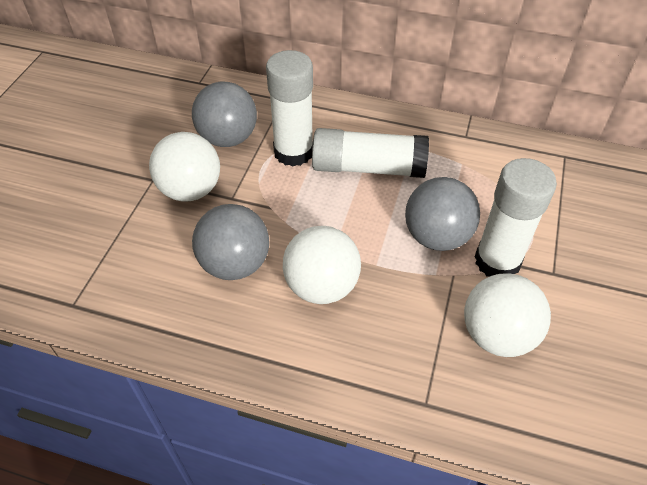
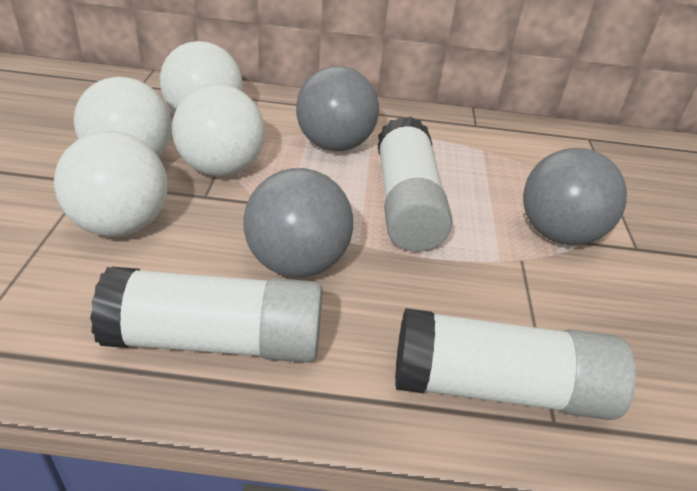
white ball: 3 -> 4

